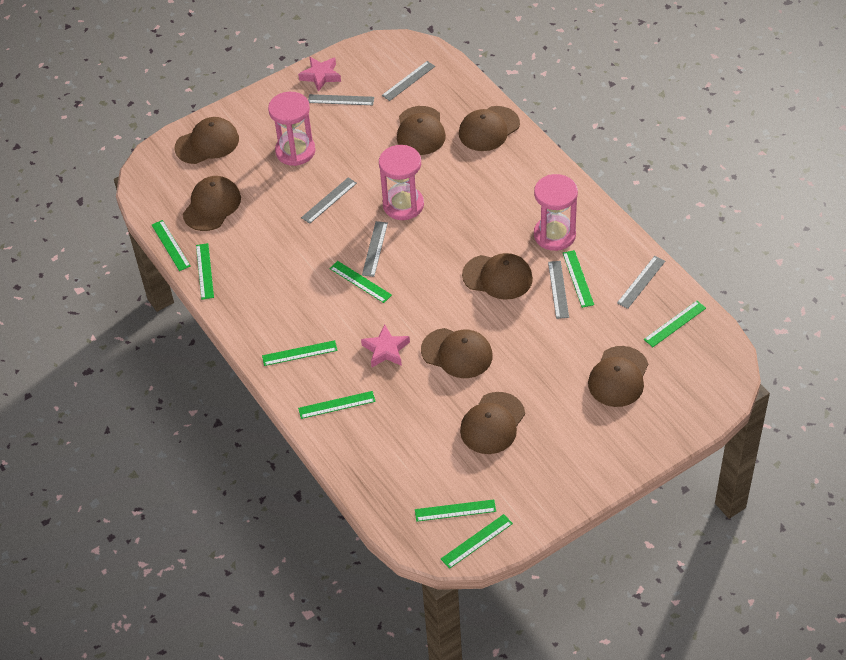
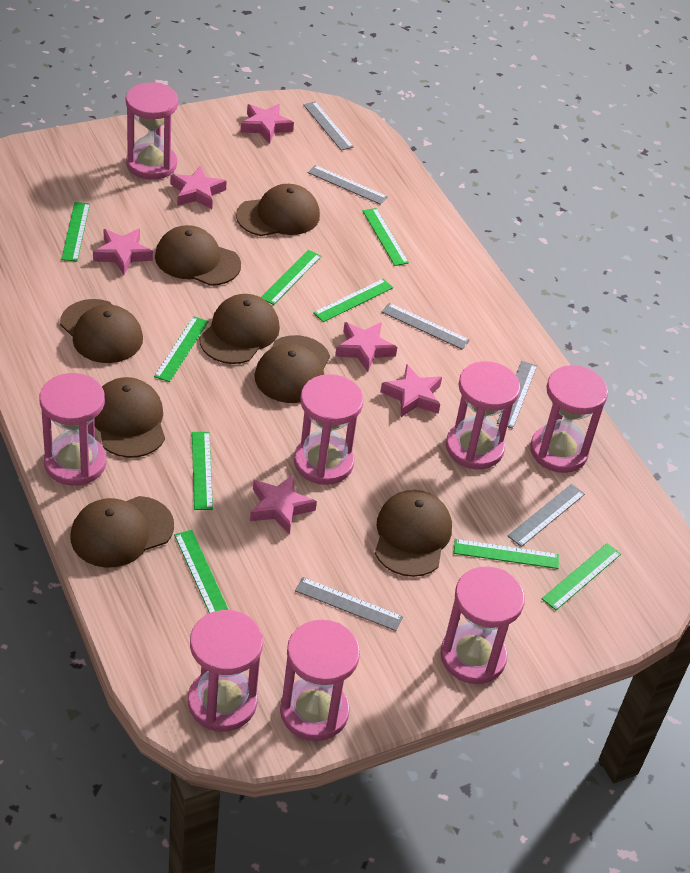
pink hourglass: 3 -> 8
pink star: 2 -> 6

